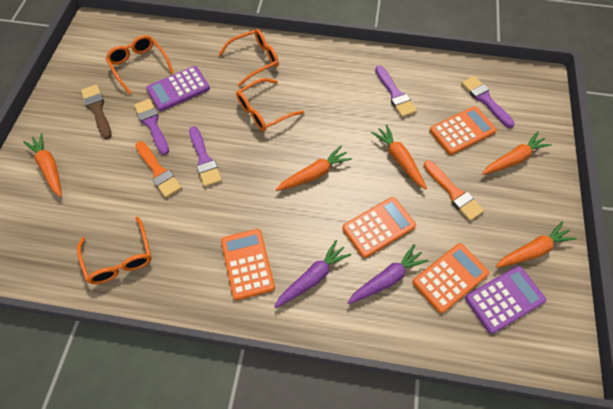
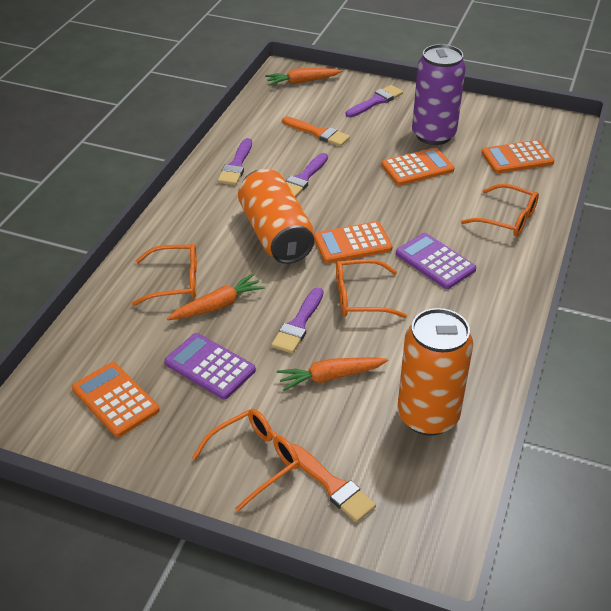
brown brush: 1 -> 0
orange can: 0 -> 2
orange carrot: 5 -> 3
purple can: 0 -> 1
purple carrot: 2 -> 0

